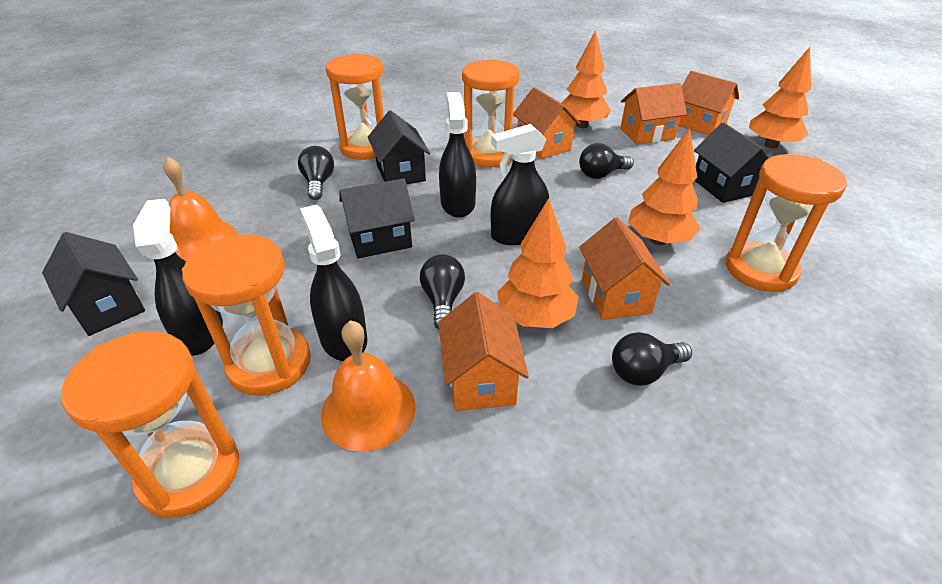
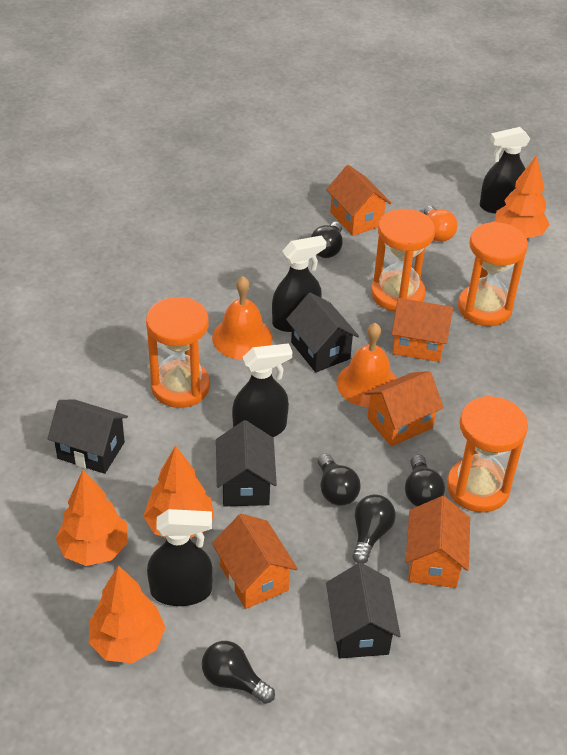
black light bulb: 4 -> 5
orange hourglass: 5 -> 4
orange light bulb: 0 -> 1

